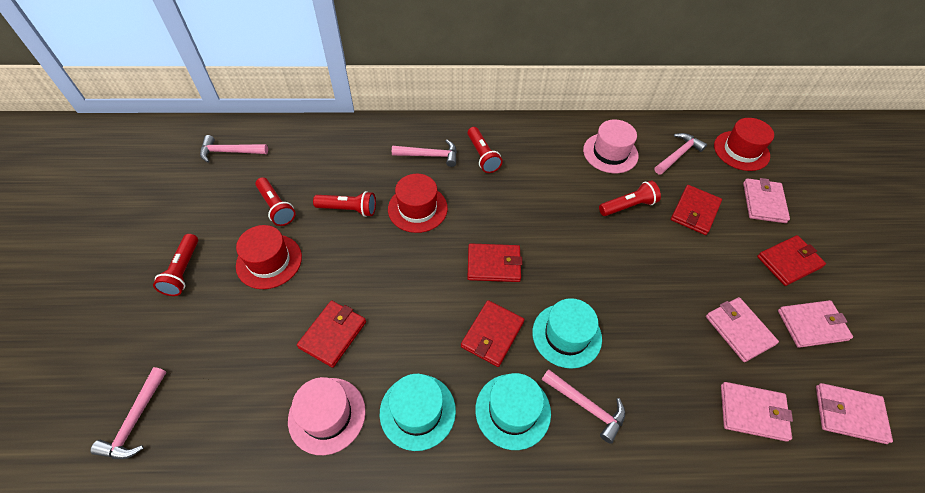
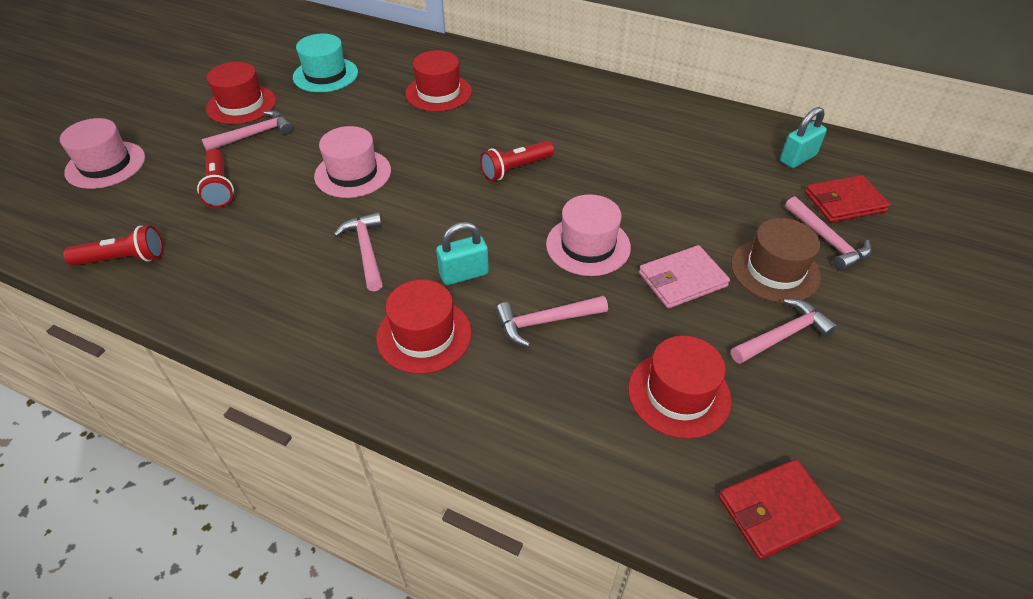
brown hat: 0 -> 1
pink hat: 2 -> 3
pink wallet: 5 -> 1
red flashlight: 5 -> 3
red hat: 3 -> 4
red wallet: 5 -> 2
turquoise hat: 3 -> 1
turquoise padlock: 0 -> 2

